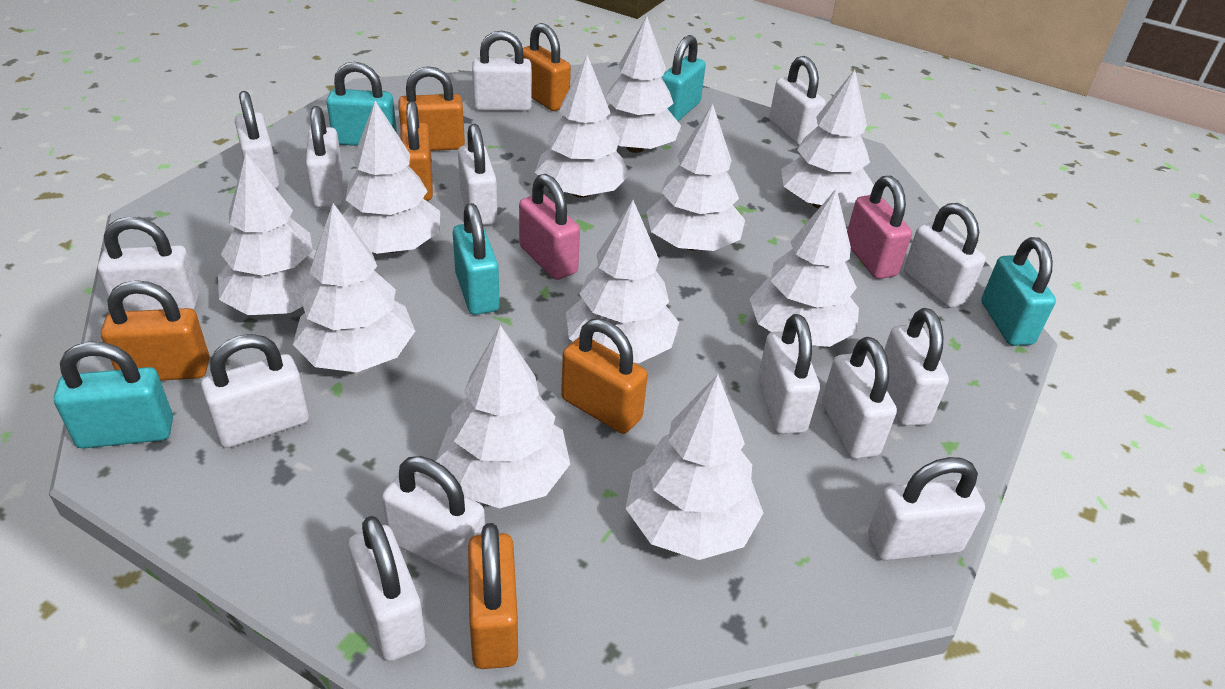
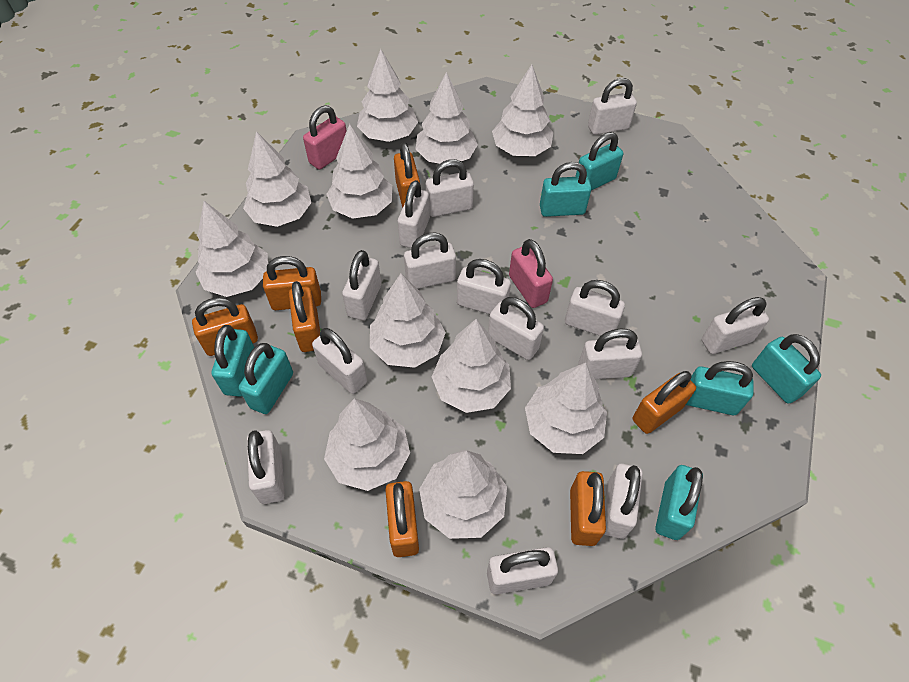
orange padlock: 6 -> 7
turquoise padlock: 5 -> 7

